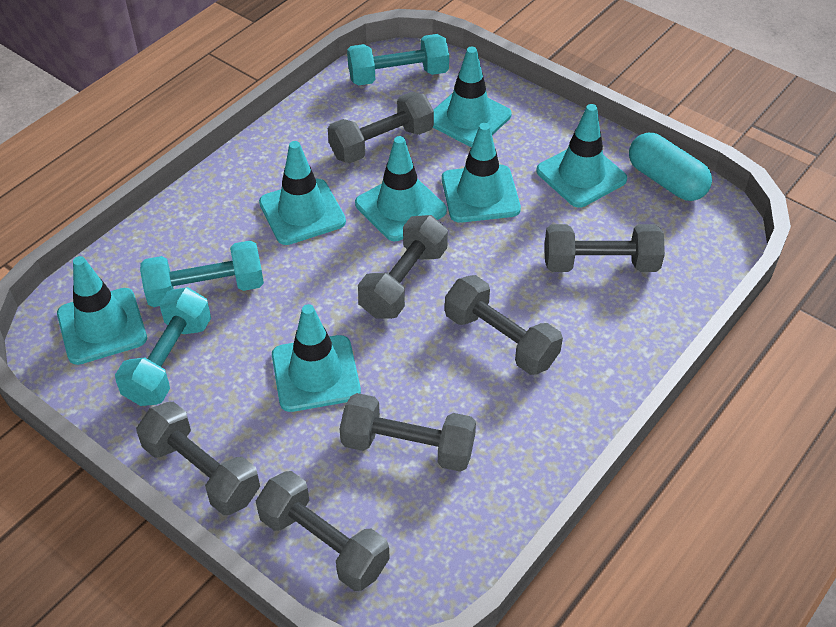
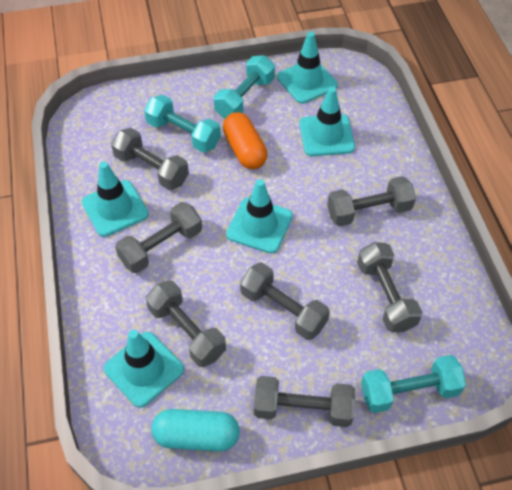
orange capsule: 0 -> 1
turquoise traffic cone: 7 -> 5

